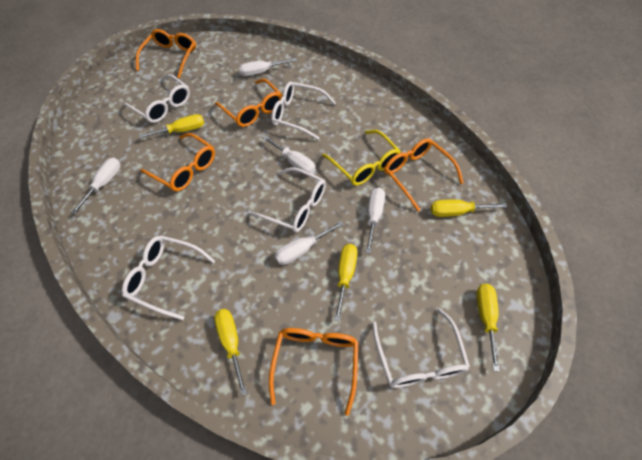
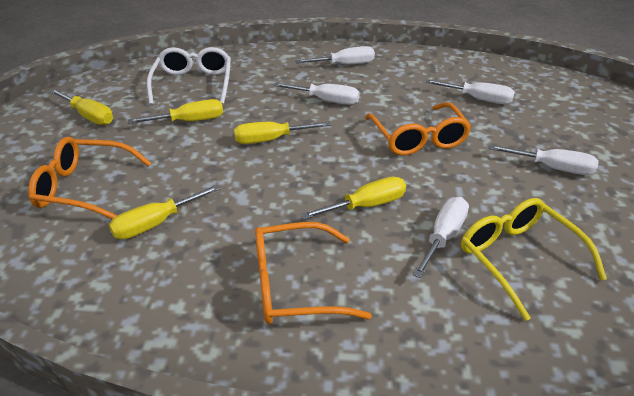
orange glasses: 5 -> 3
white glasses: 5 -> 1

